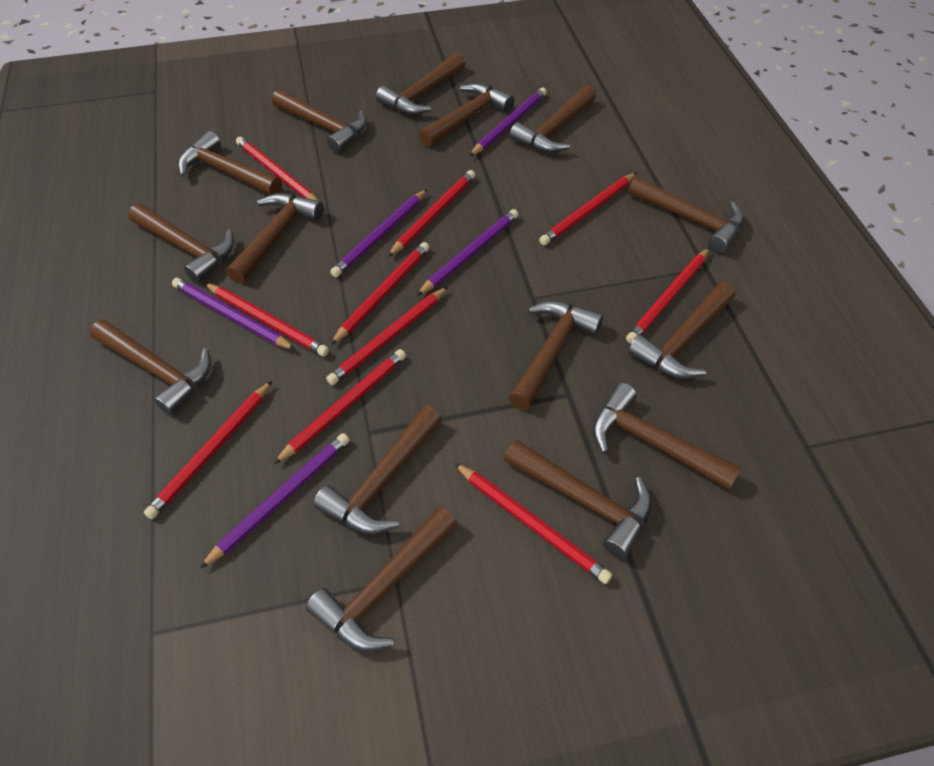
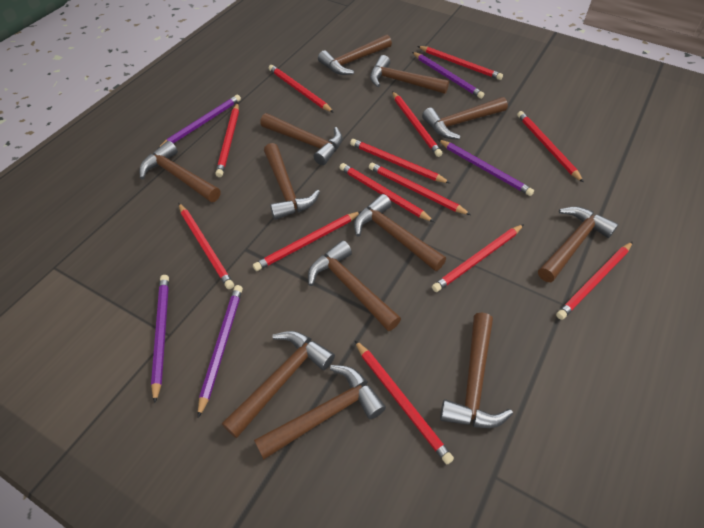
brown hammer: 15 -> 12
red pencil: 10 -> 13

